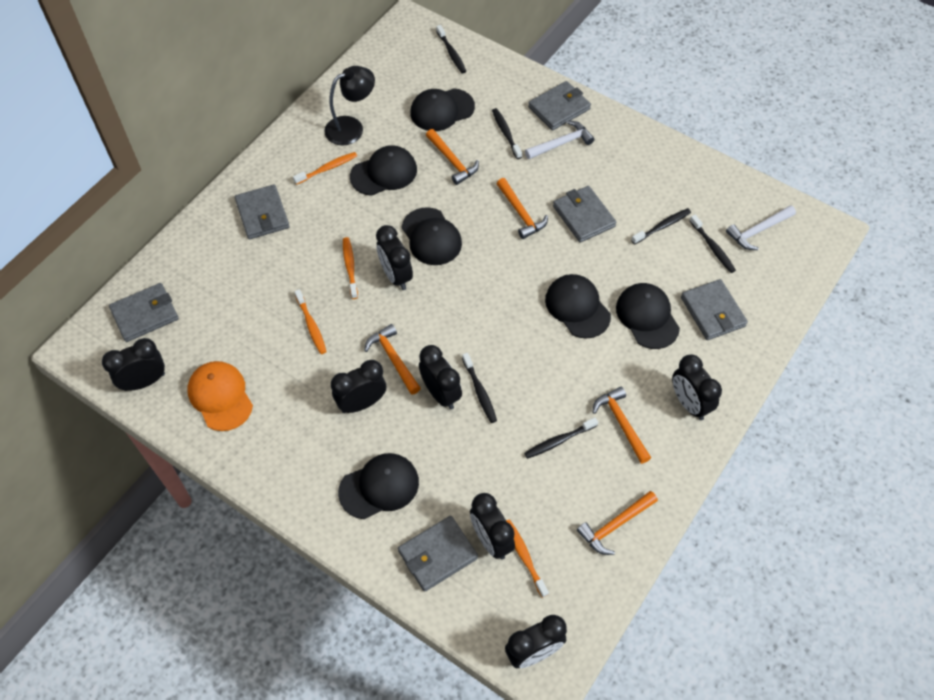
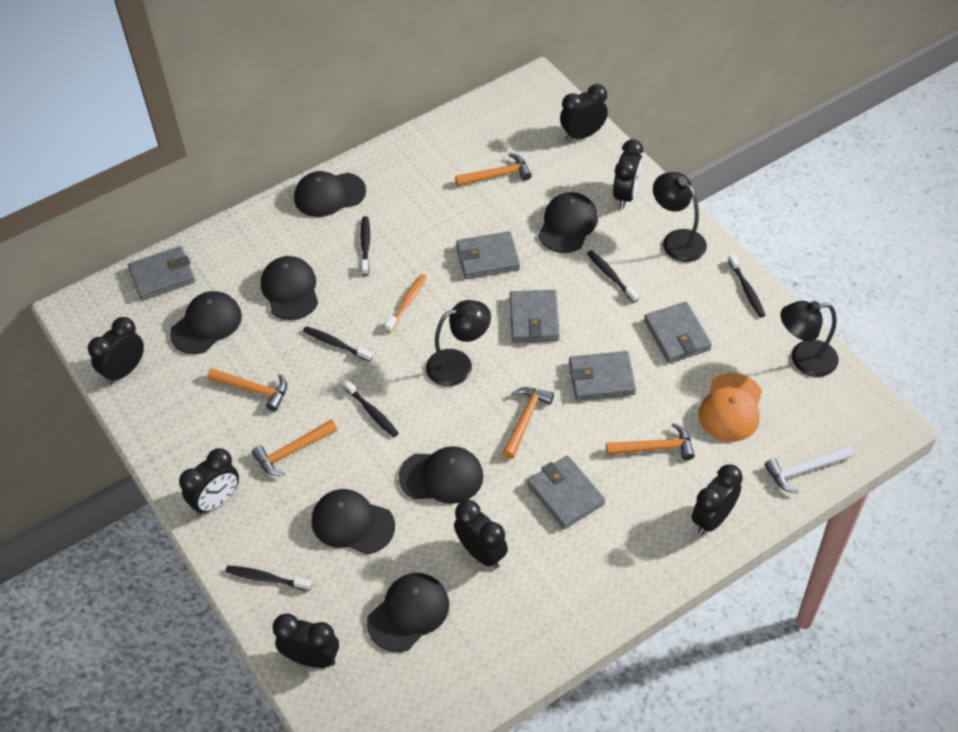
black cap: 6 -> 7
black lamp: 1 -> 3
orange toothbrush: 4 -> 1
white hammer: 2 -> 1

